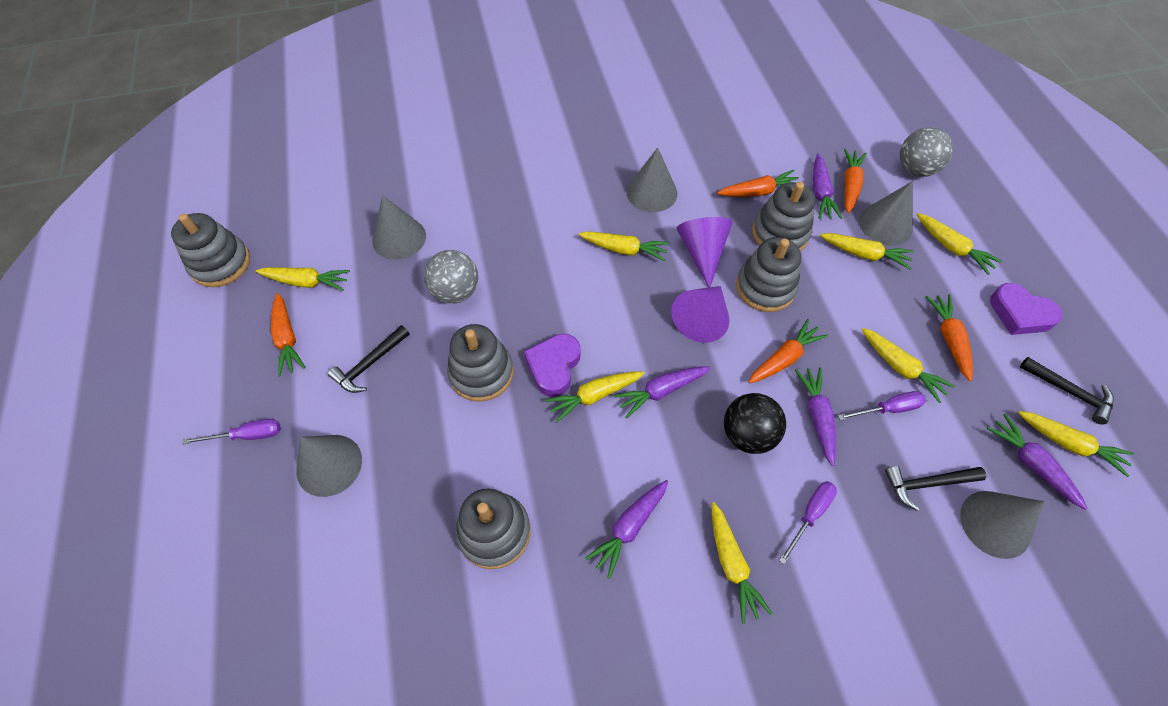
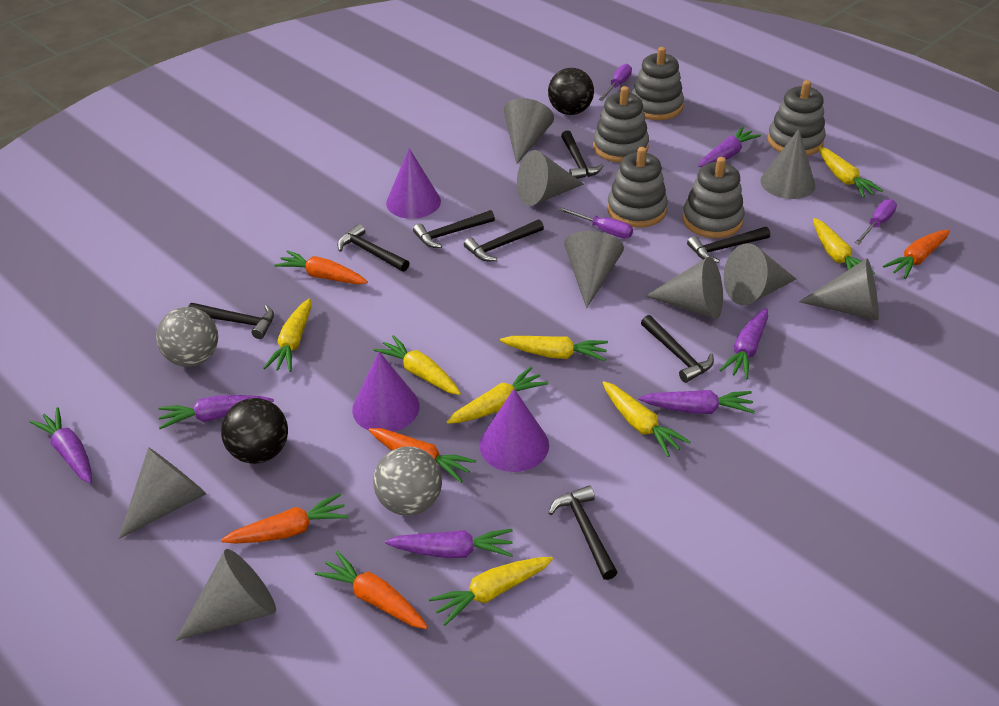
black ball: 1 -> 2
black hammer: 3 -> 8
grey cone: 5 -> 9
purple carrot: 5 -> 6
purple cone: 2 -> 3
purple heart: 2 -> 0

